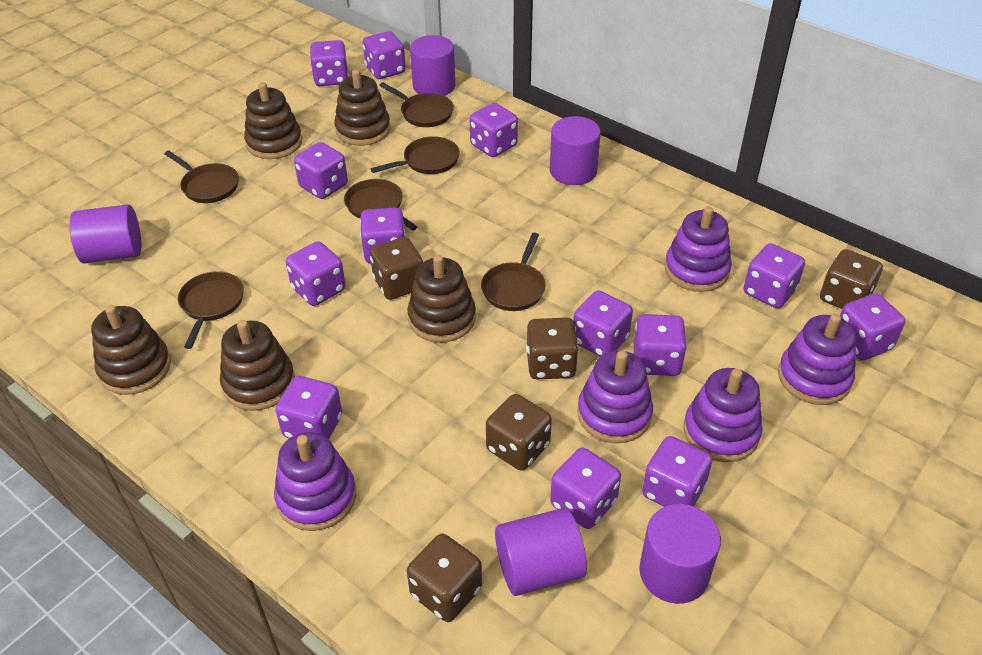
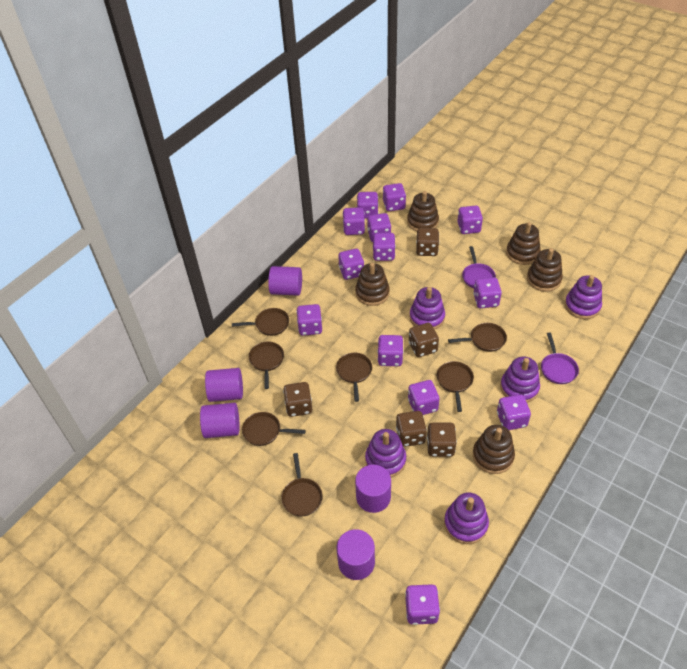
brown pan: 6 -> 7
purple pan: 0 -> 2

